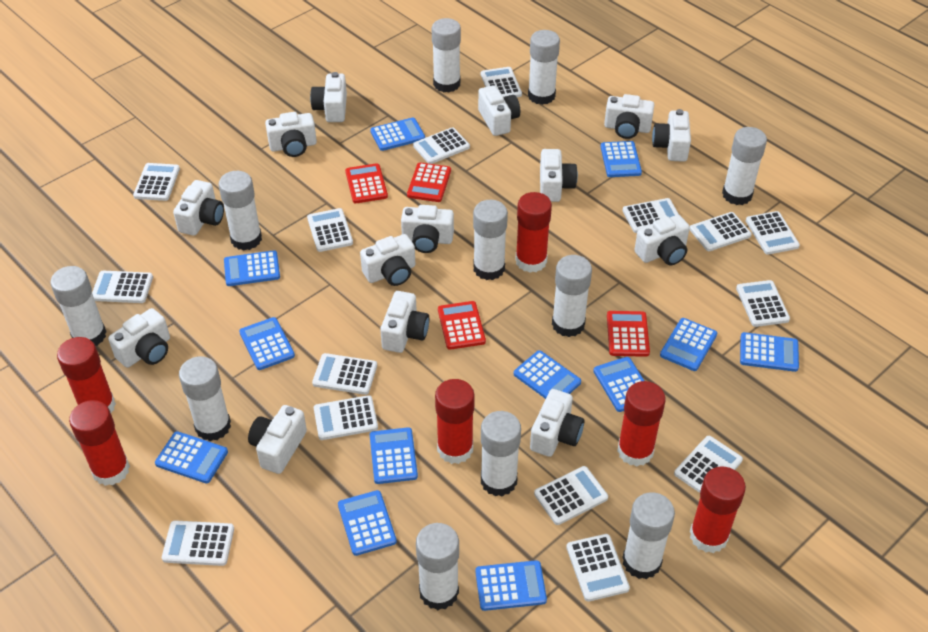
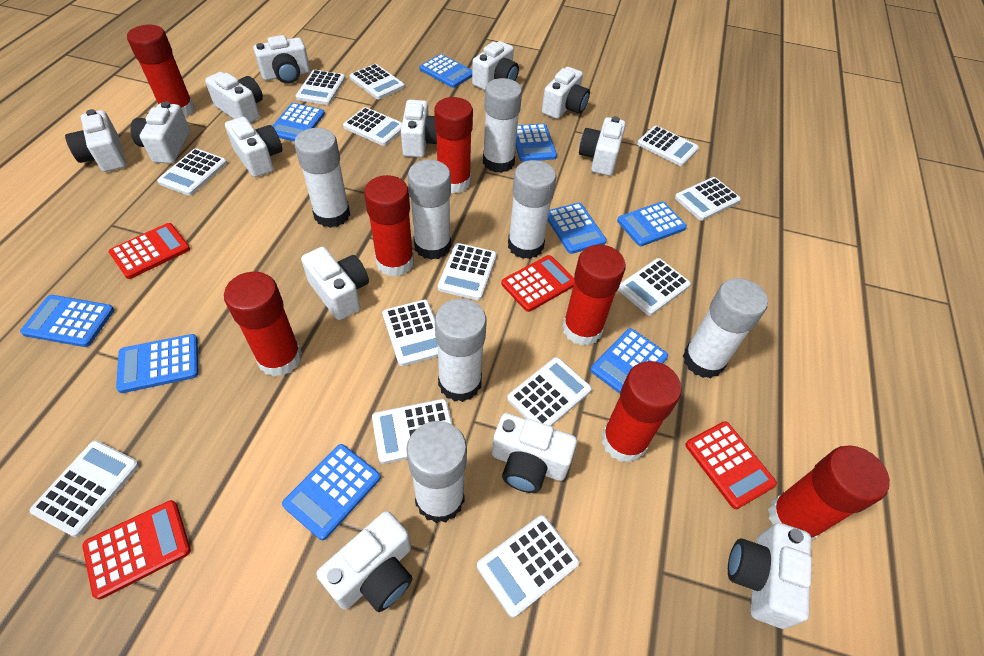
blue calculator: 12 -> 9
red glue stick: 6 -> 7
white calculator: 15 -> 13
white camera: 14 -> 13
white glue stick: 11 -> 7

